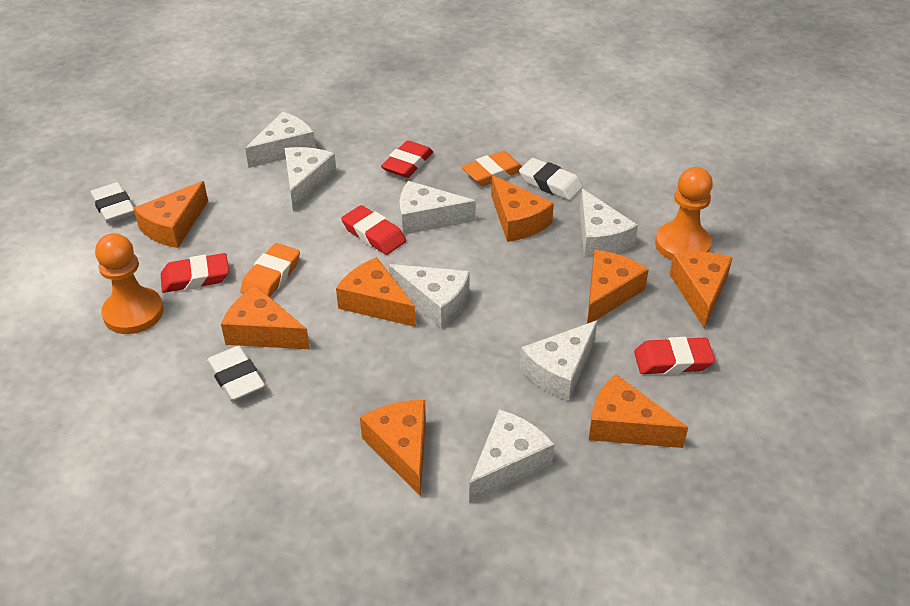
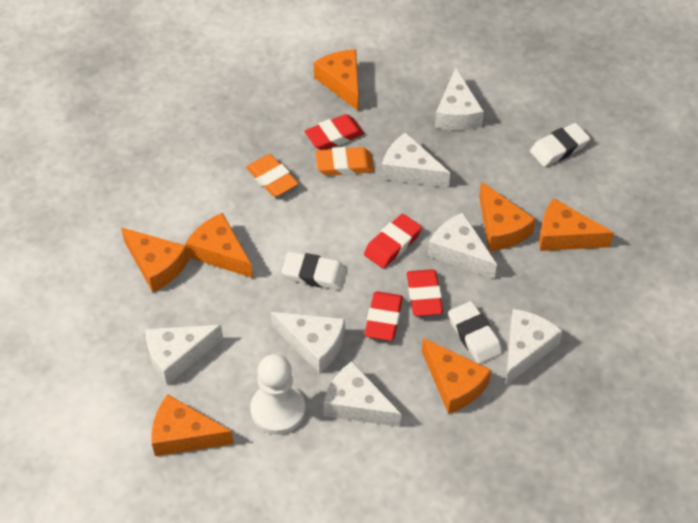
orange cheese: 8 -> 7
orange pawn: 2 -> 0
white pawn: 0 -> 1

